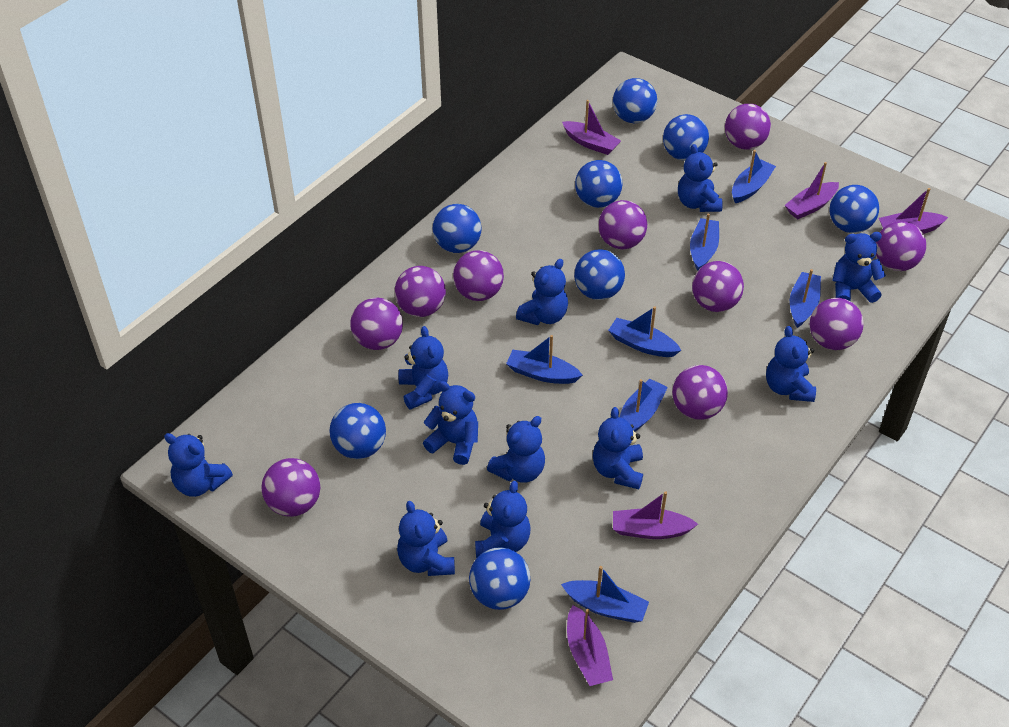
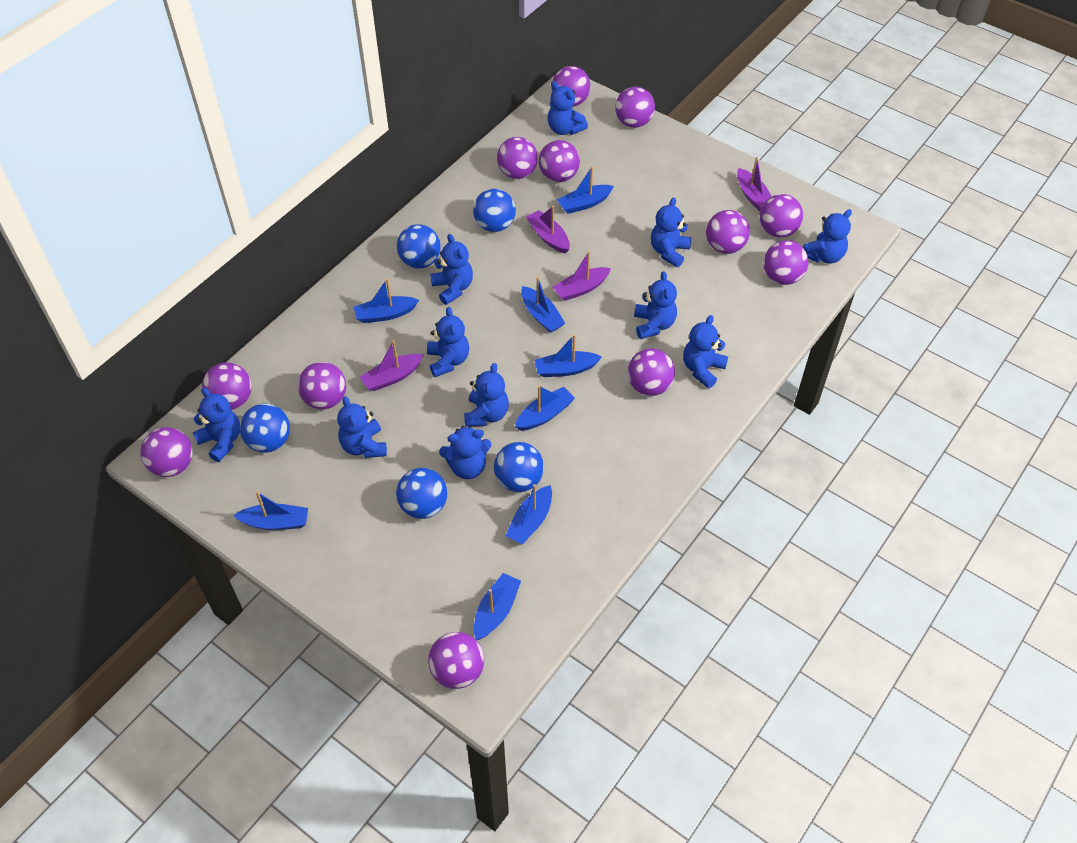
blue ball: 8 -> 5
blue boat: 7 -> 8
purple ball: 10 -> 12
purple boat: 5 -> 4

